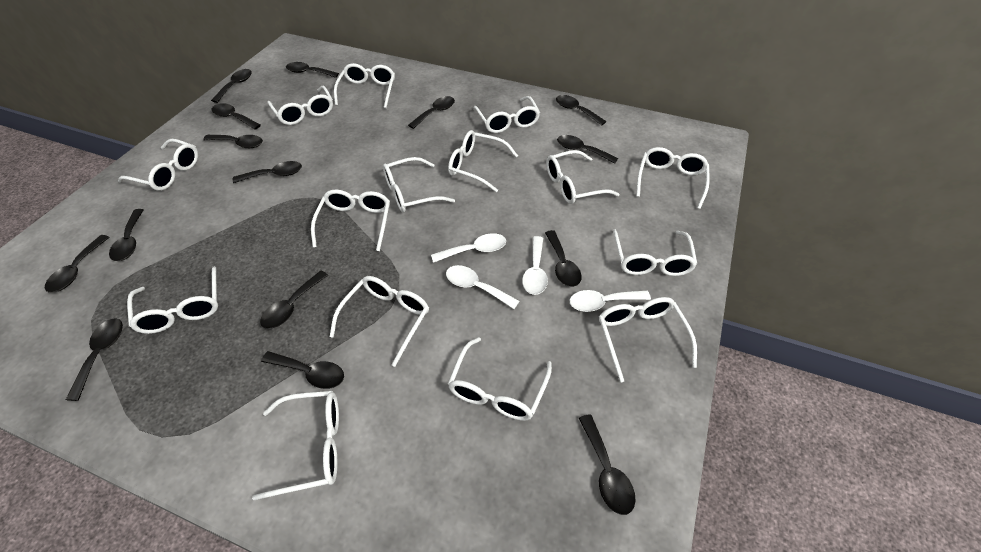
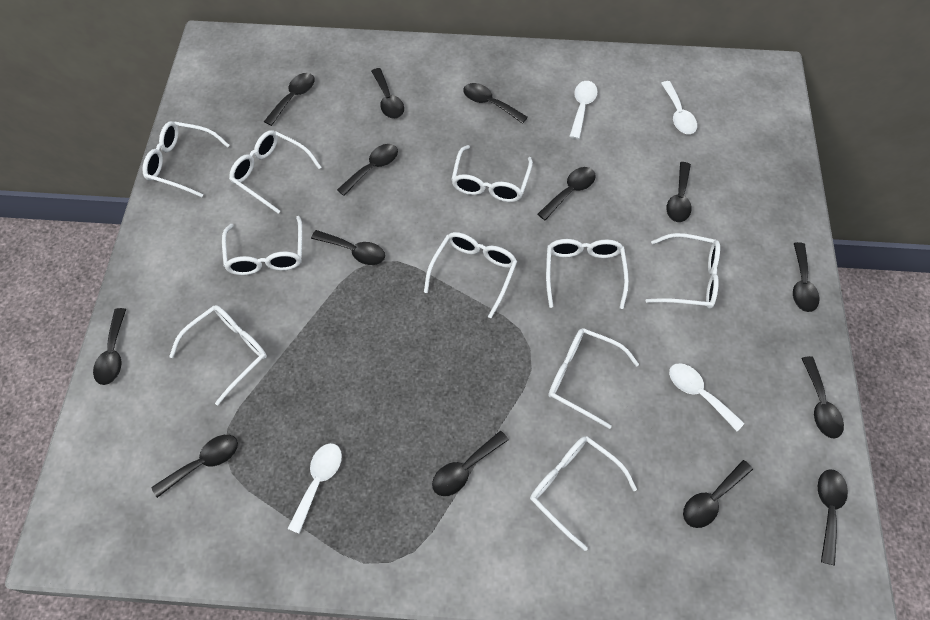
black spoon: 15 -> 14
white glasses: 15 -> 10

